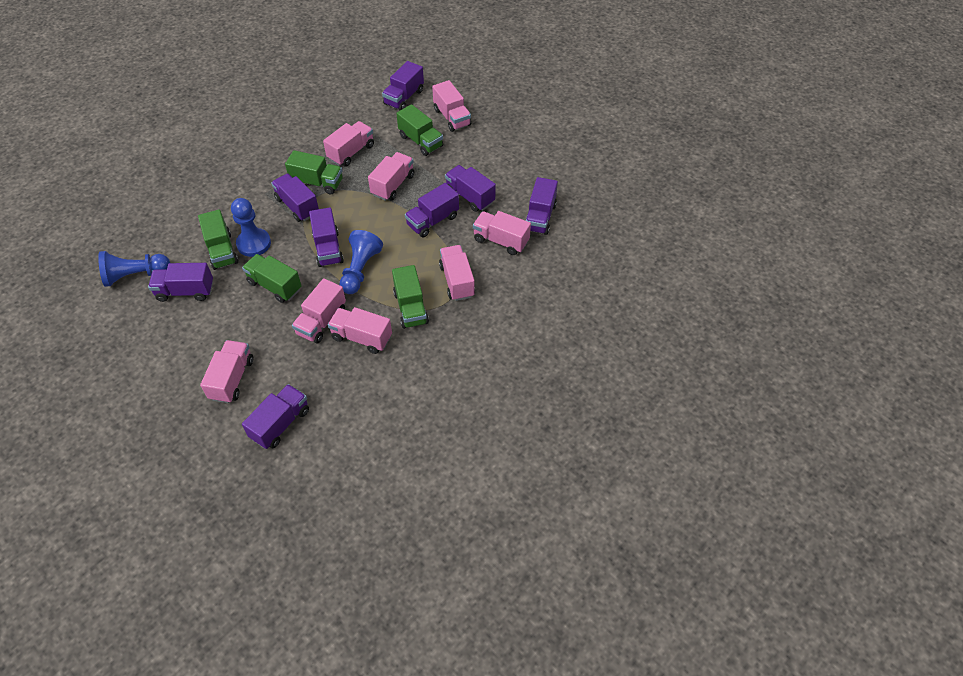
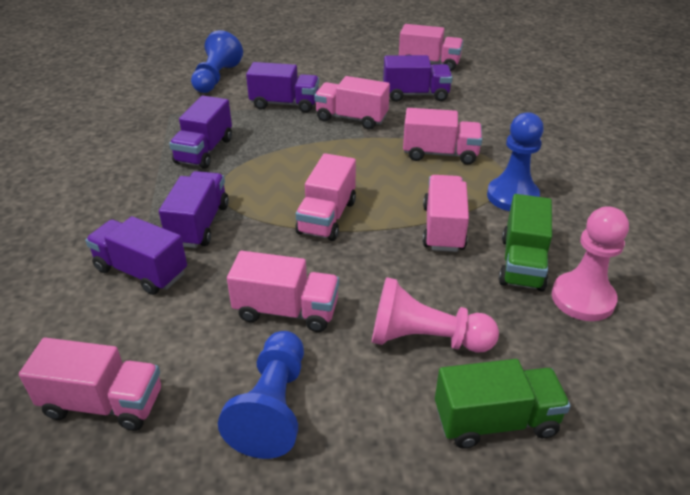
green truck: 5 -> 2
pink pawn: 0 -> 2
pink truck: 8 -> 7
purple truck: 8 -> 5

